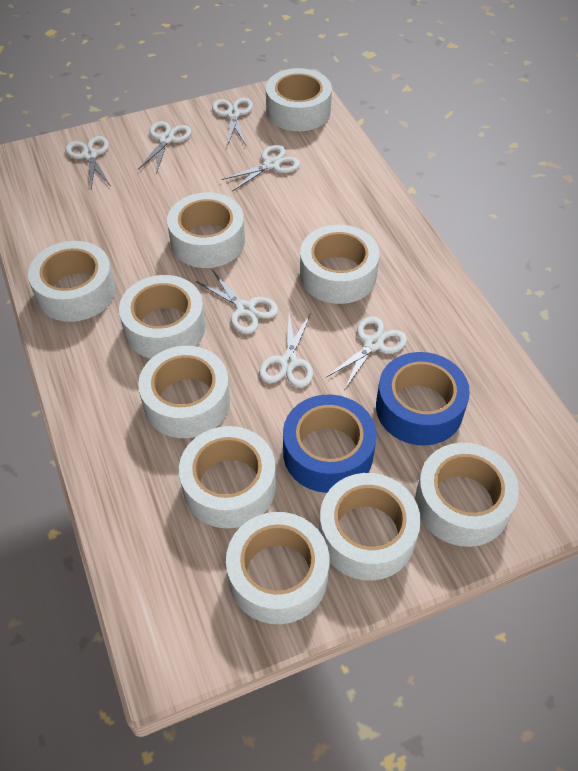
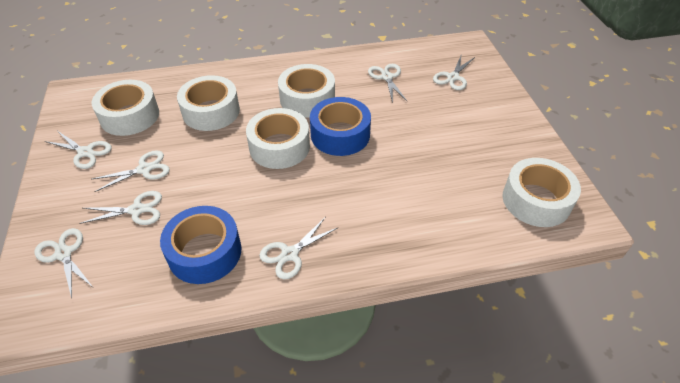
white tape: 10 -> 5

